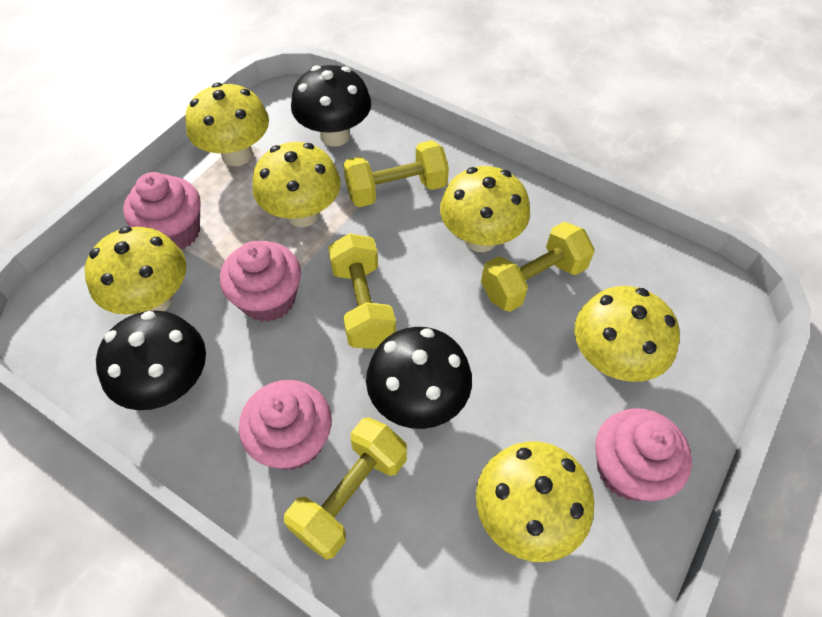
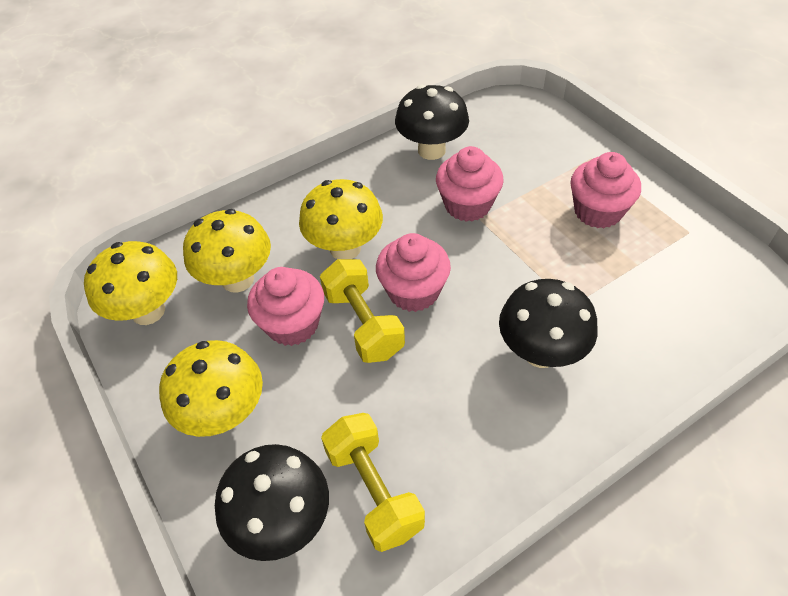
yellow dumbbell: 4 -> 2
yellow mushroom: 6 -> 4

